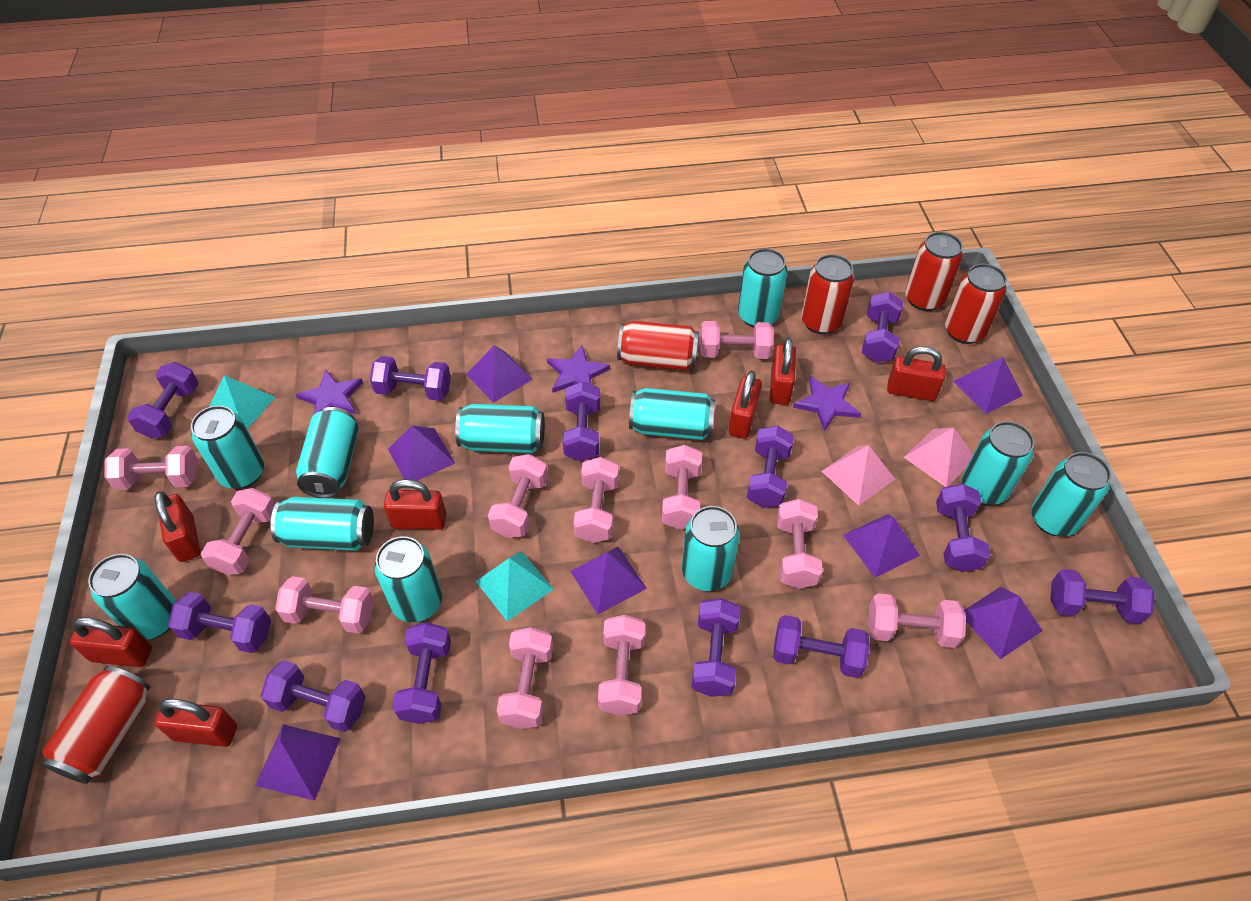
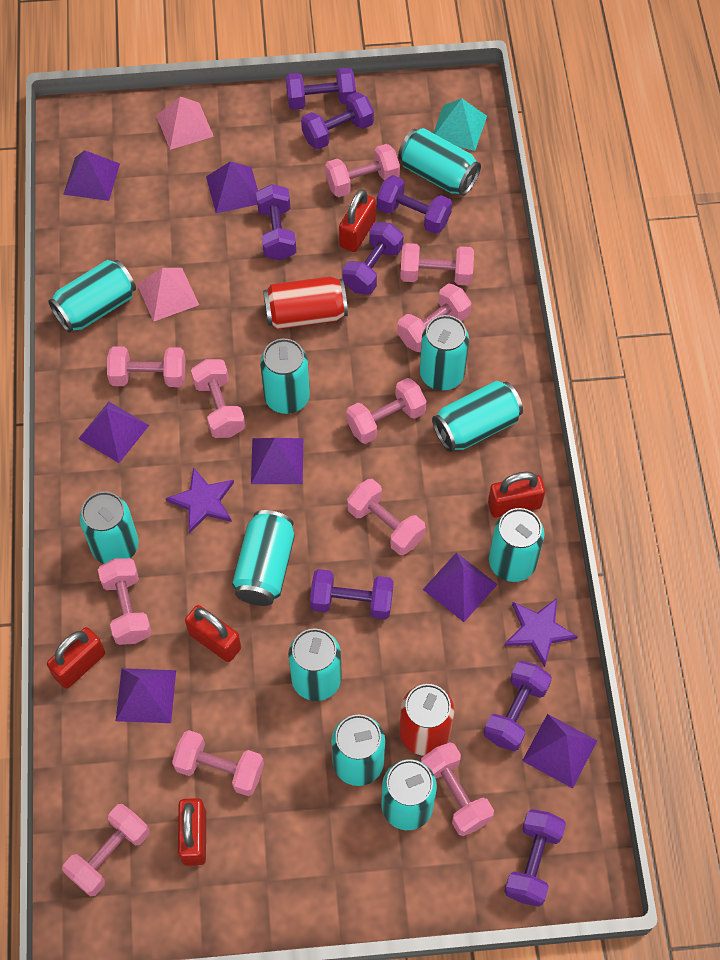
purple dumbbell: 12 -> 8
purple star: 3 -> 2
red can: 5 -> 2
red padlock: 7 -> 5
turquoise pyramid: 2 -> 1

